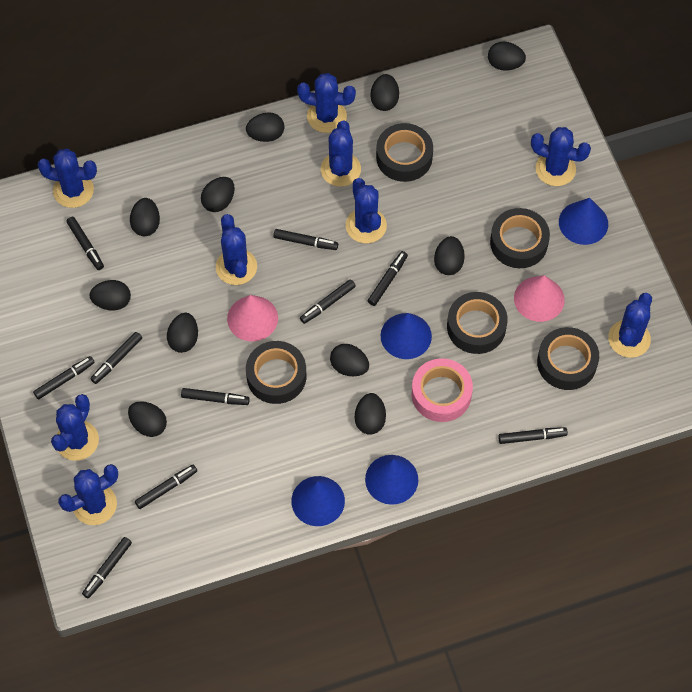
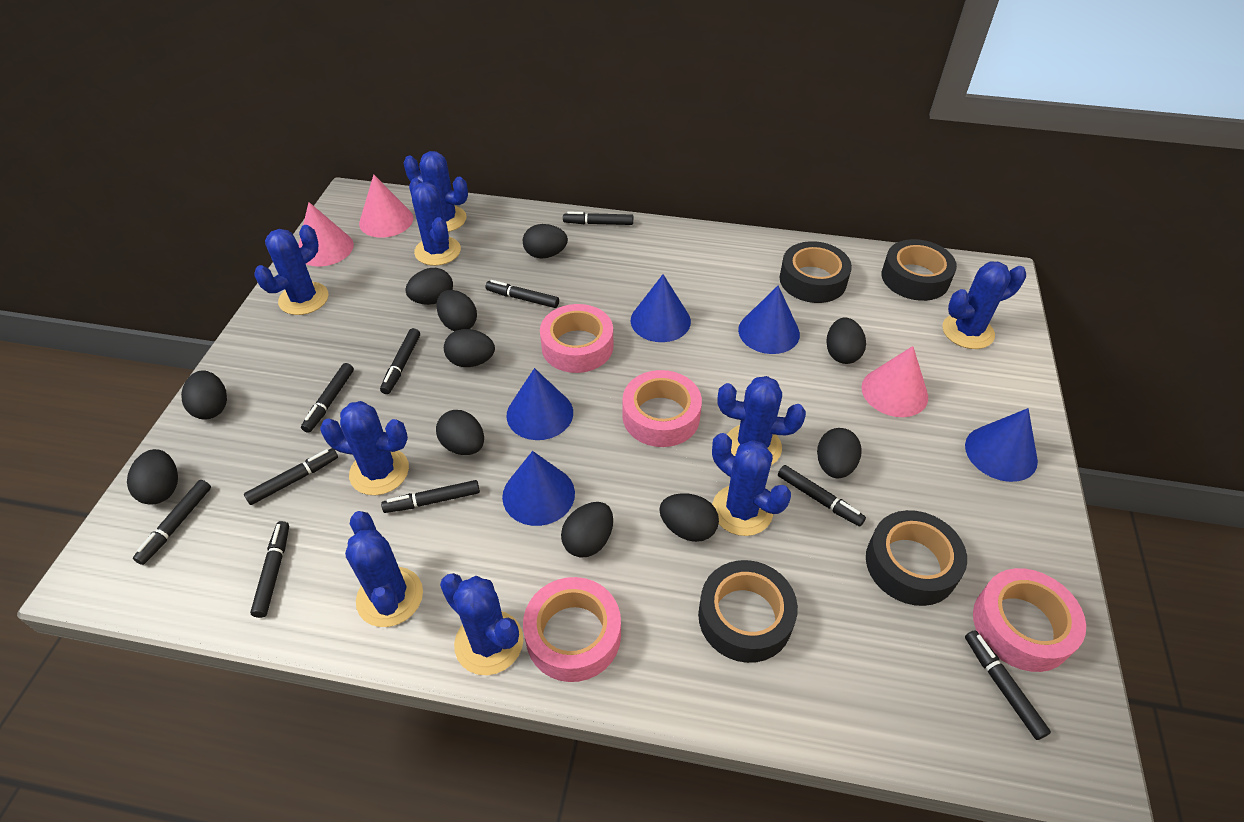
black tape: 5 -> 4
blue cone: 4 -> 5
pink cone: 2 -> 3
pink tape: 1 -> 4

